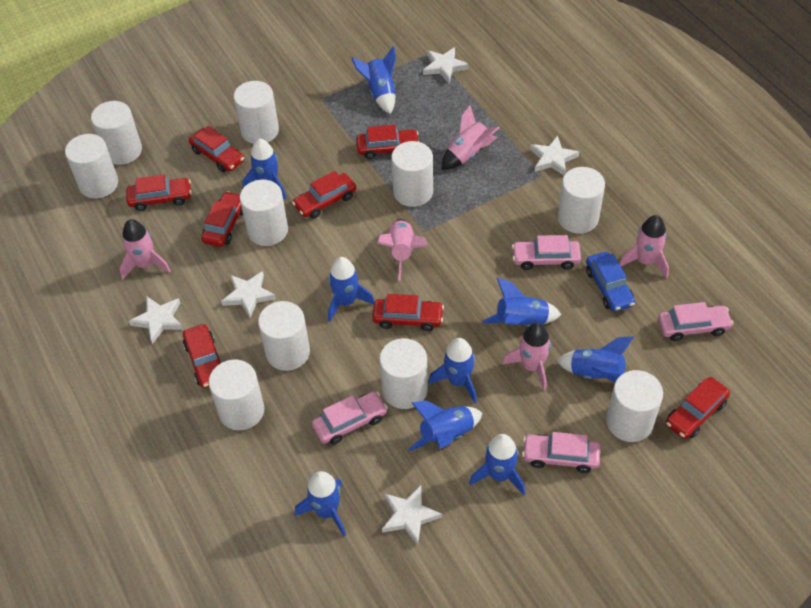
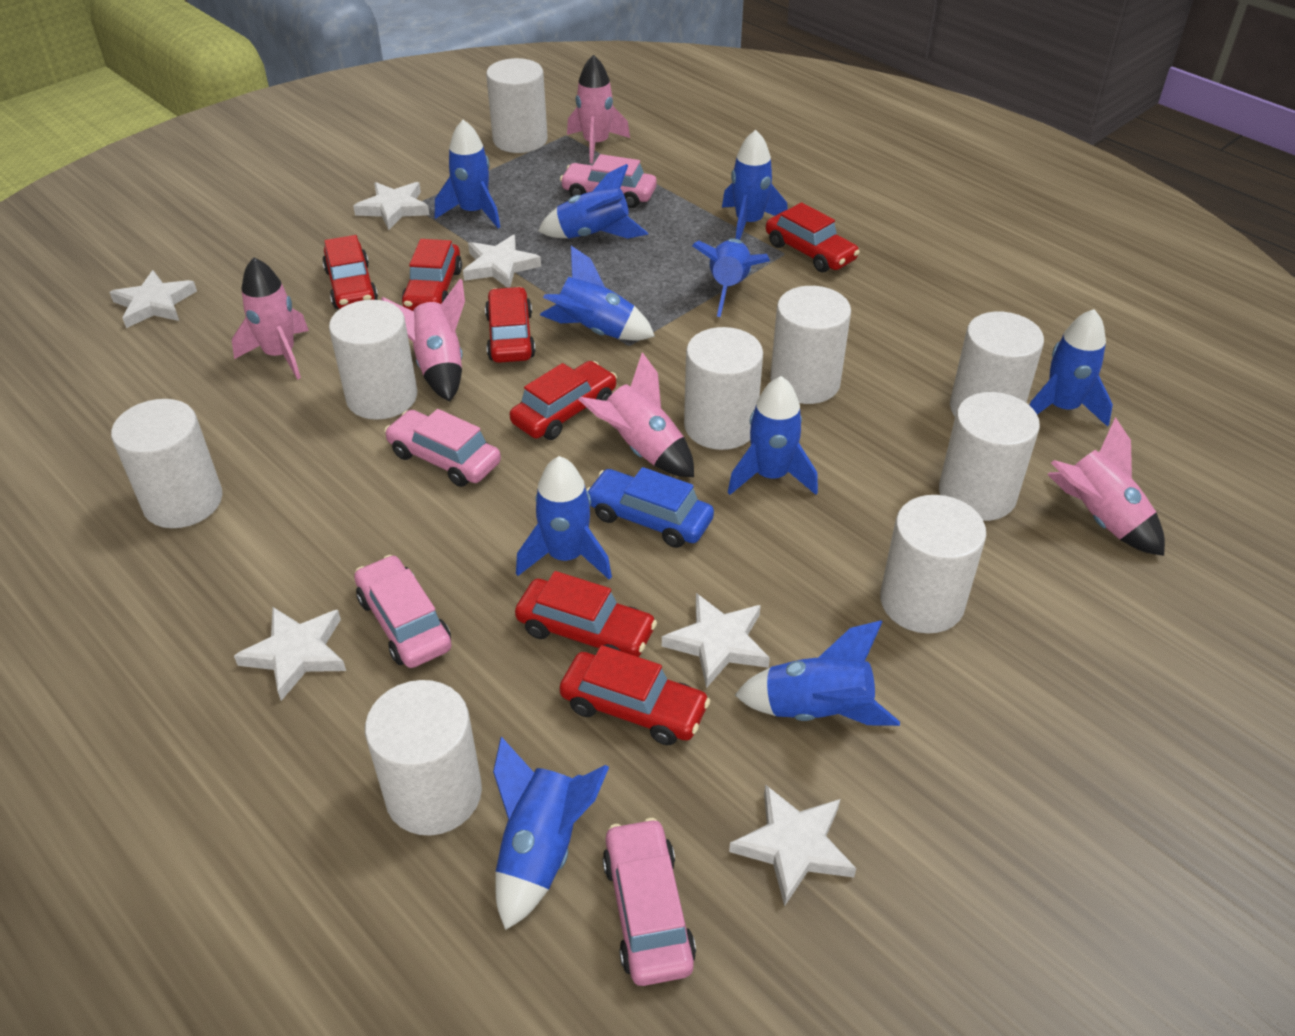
blue rocket: 9 -> 10
red car: 8 -> 7
white cylinder: 10 -> 9
white star: 5 -> 6

